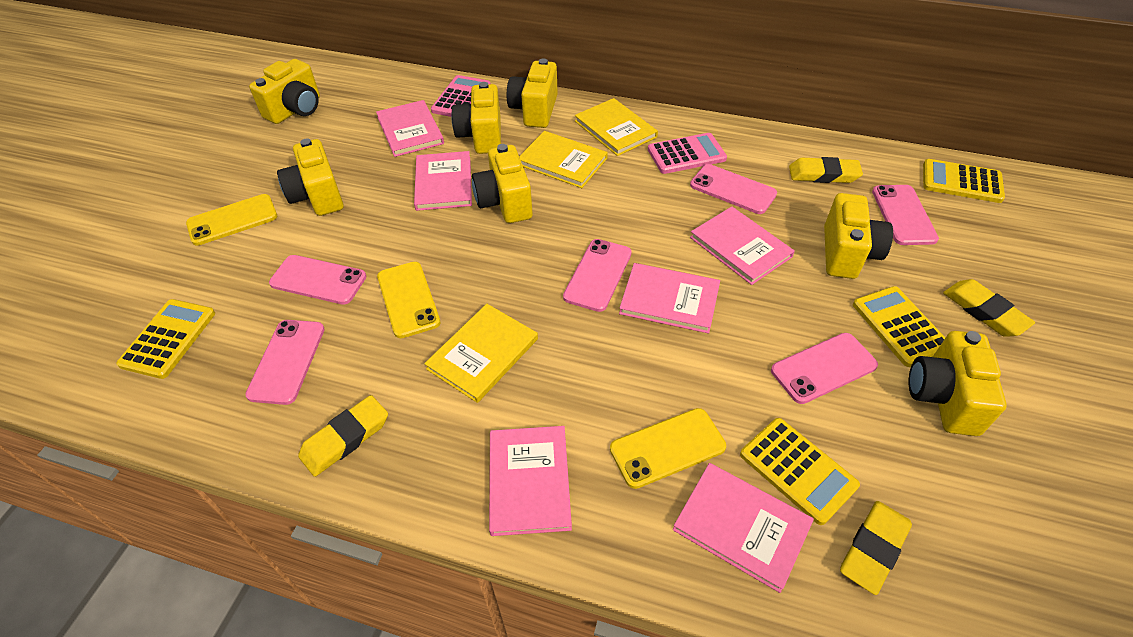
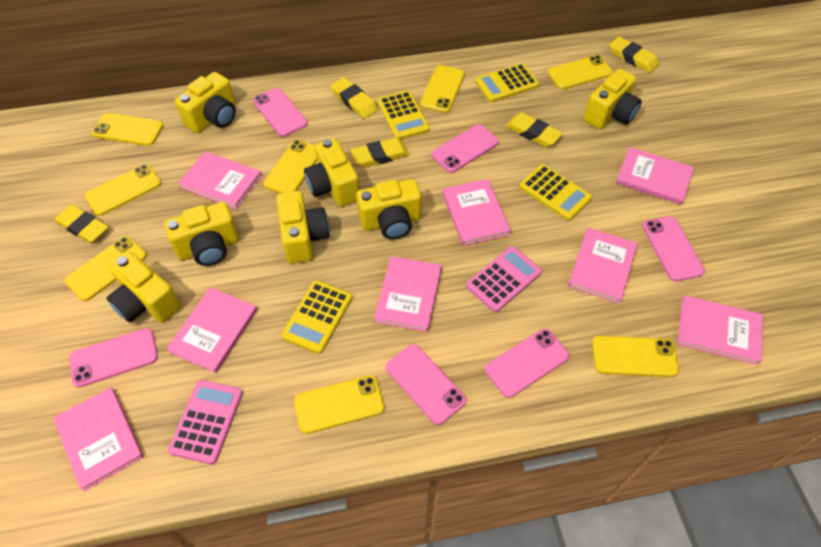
pink book: 6 -> 8
yellow book: 3 -> 0
yellow eraser: 4 -> 5
yellow phone: 3 -> 8

